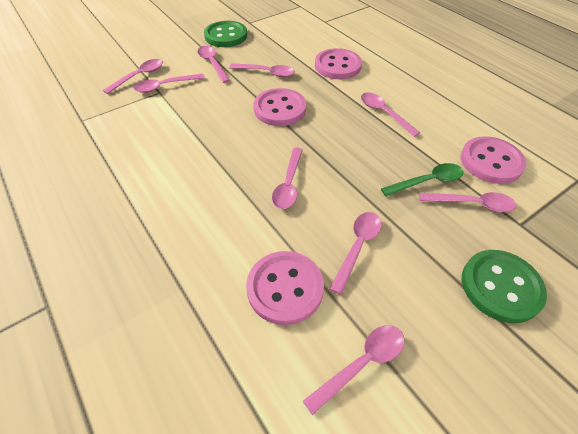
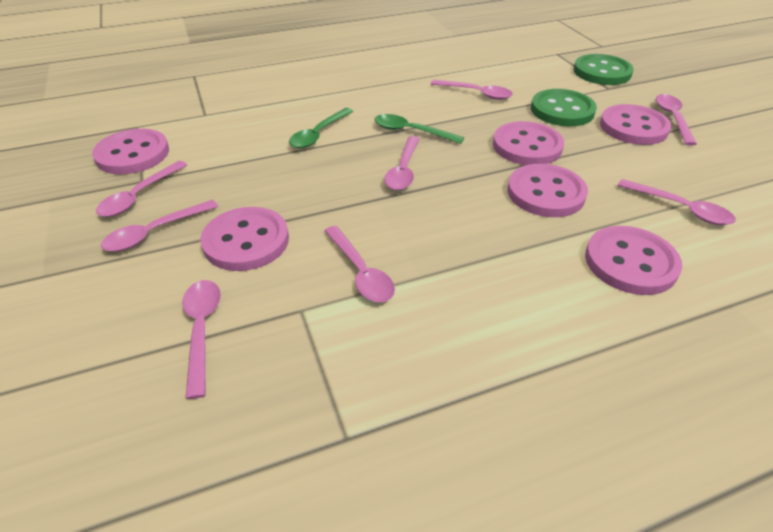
green spoon: 1 -> 2
pink button: 4 -> 6
pink spoon: 9 -> 8

